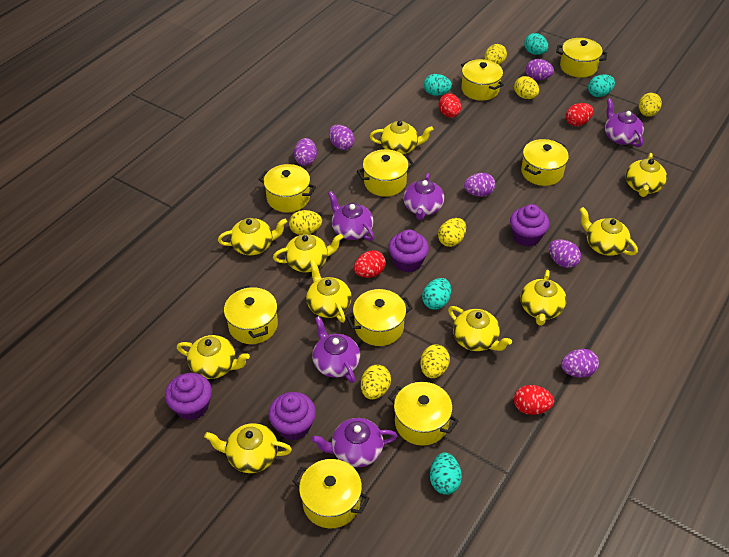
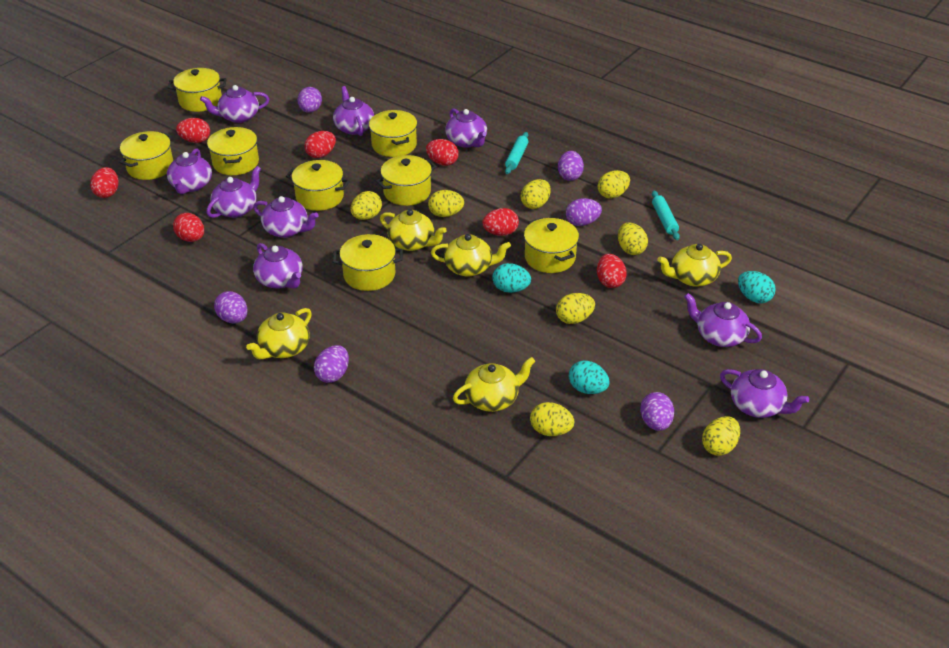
purple cupcake: 4 -> 0
purple teapot: 5 -> 9
red egg: 4 -> 7
turquoise egg: 5 -> 3
turquoise rolling pin: 0 -> 2
yellow egg: 7 -> 8
yellow pot: 9 -> 8
yellow teapot: 10 -> 5

